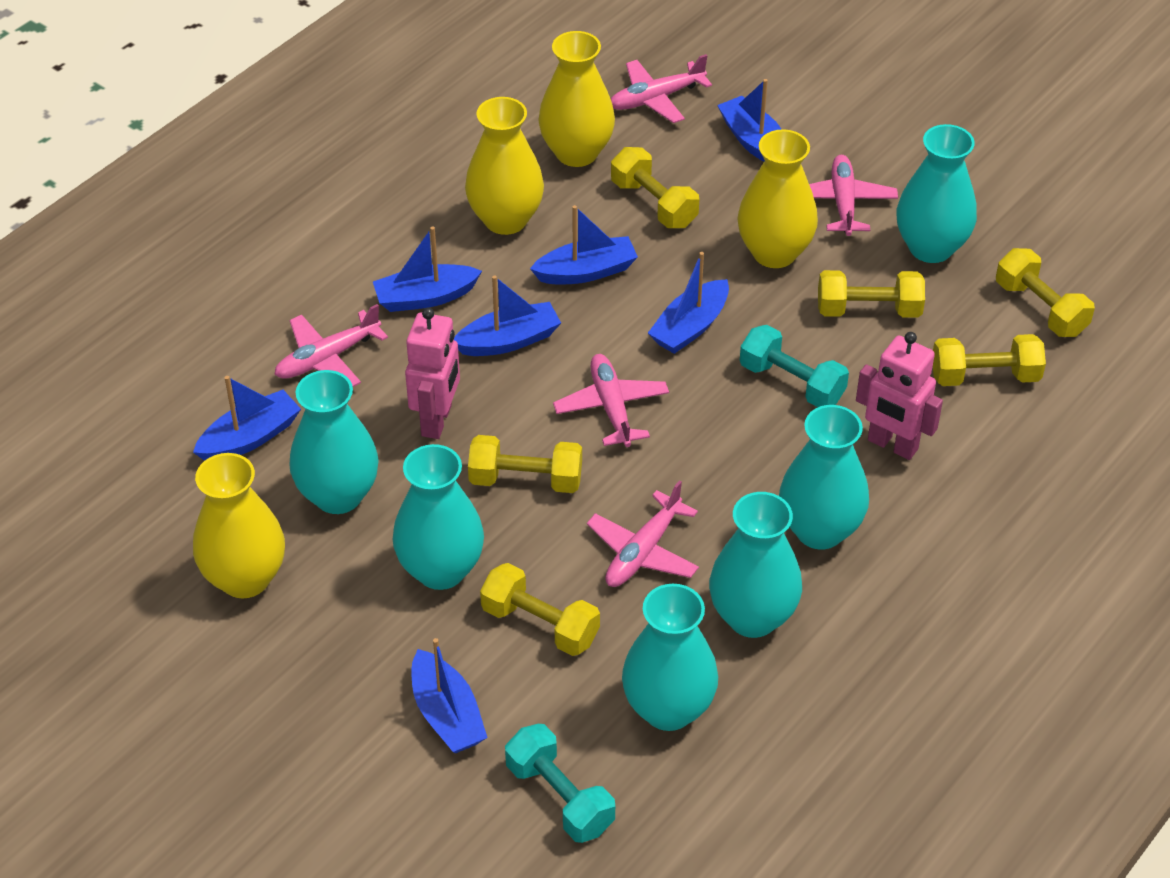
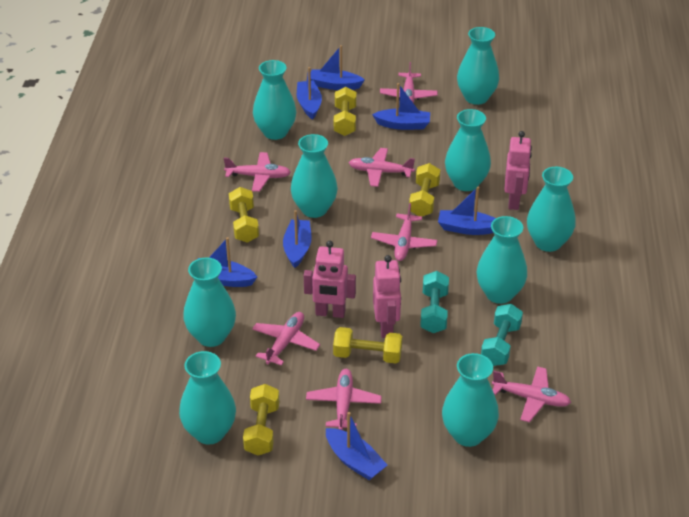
pink plane: 5 -> 7
pink robot: 2 -> 3
turquoise vase: 6 -> 9
yellow dumbbell: 6 -> 5
yellow vase: 4 -> 0

